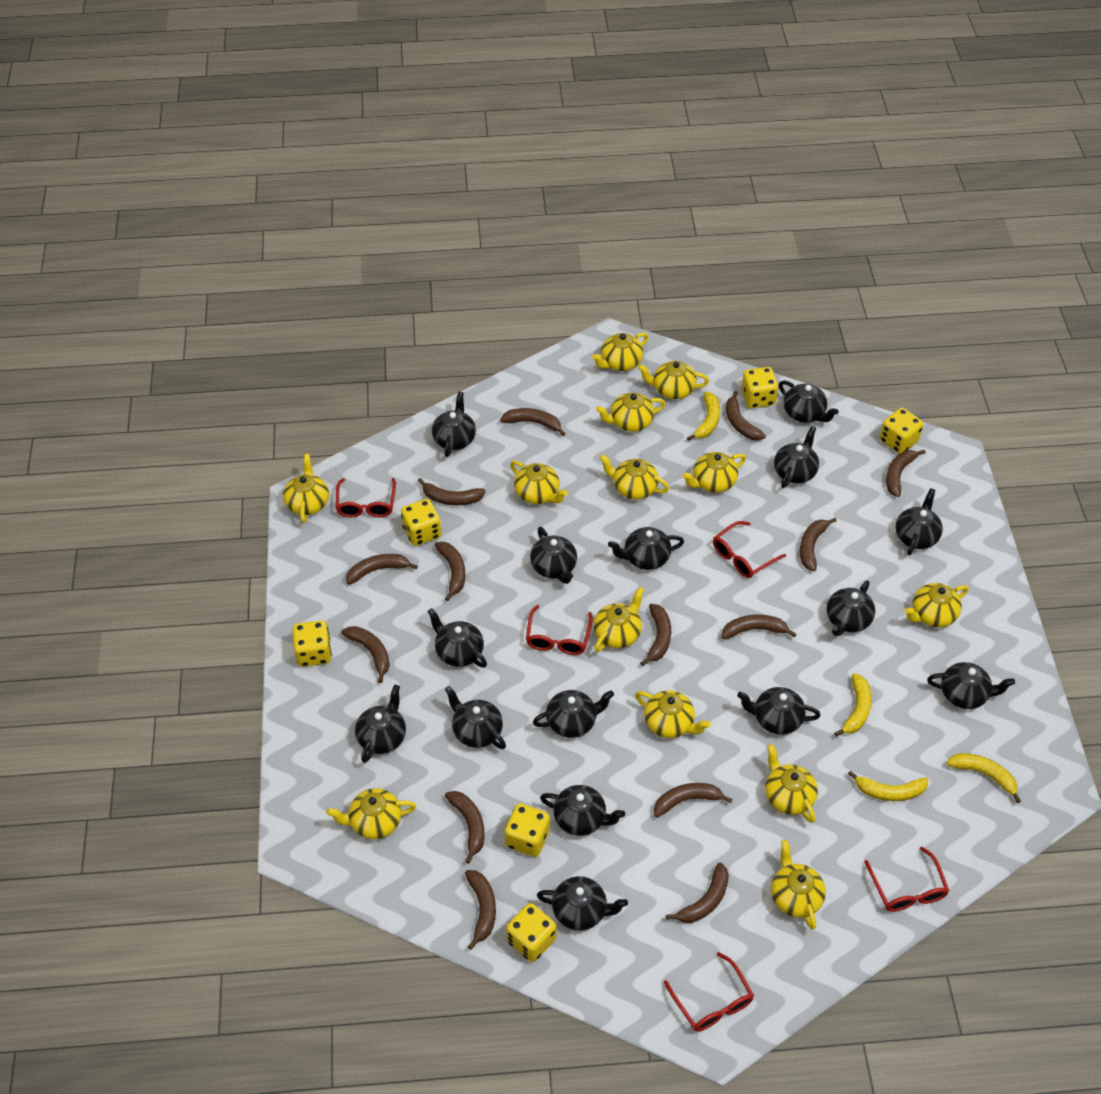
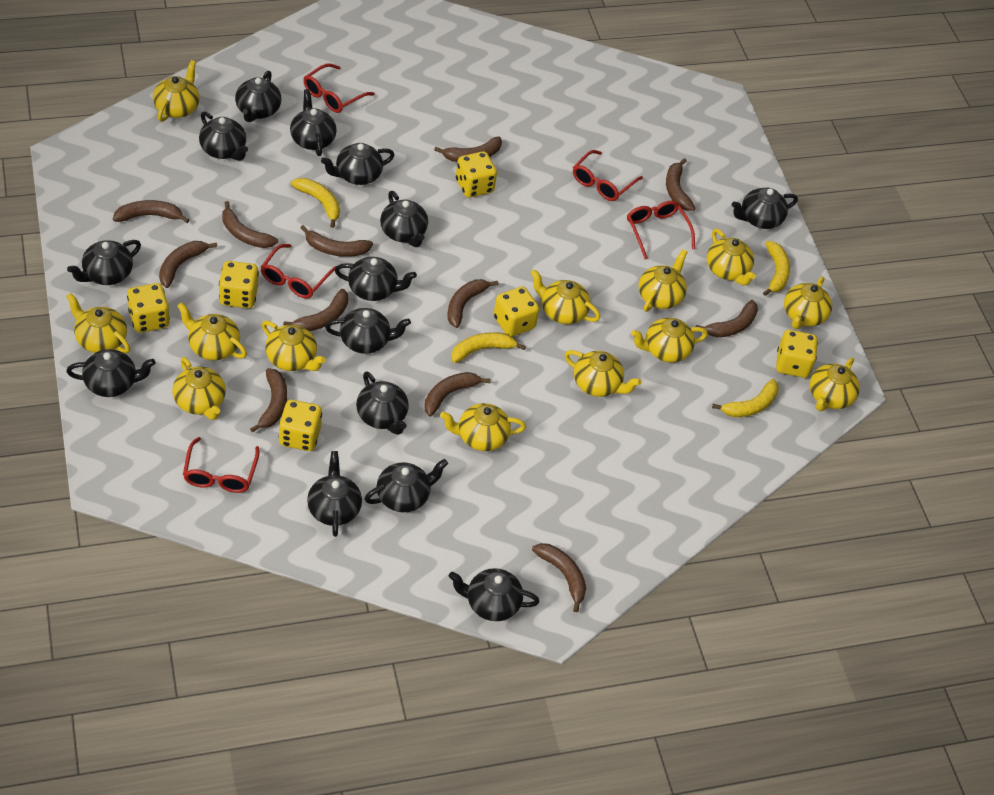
black teapot: 15 -> 14
brown banana: 14 -> 12

